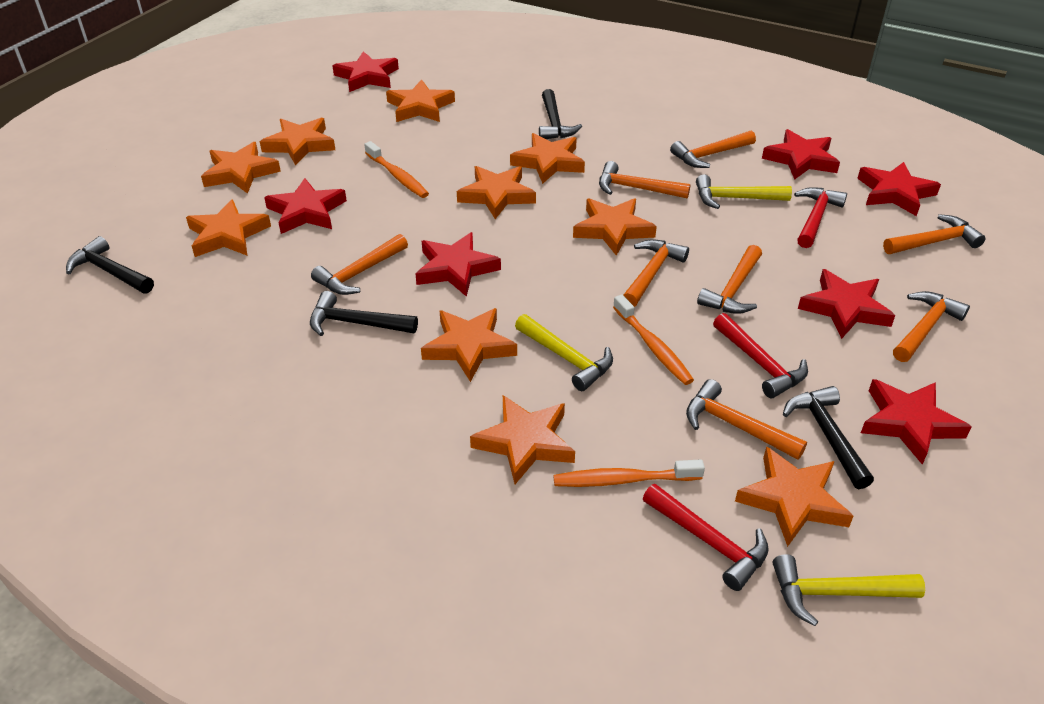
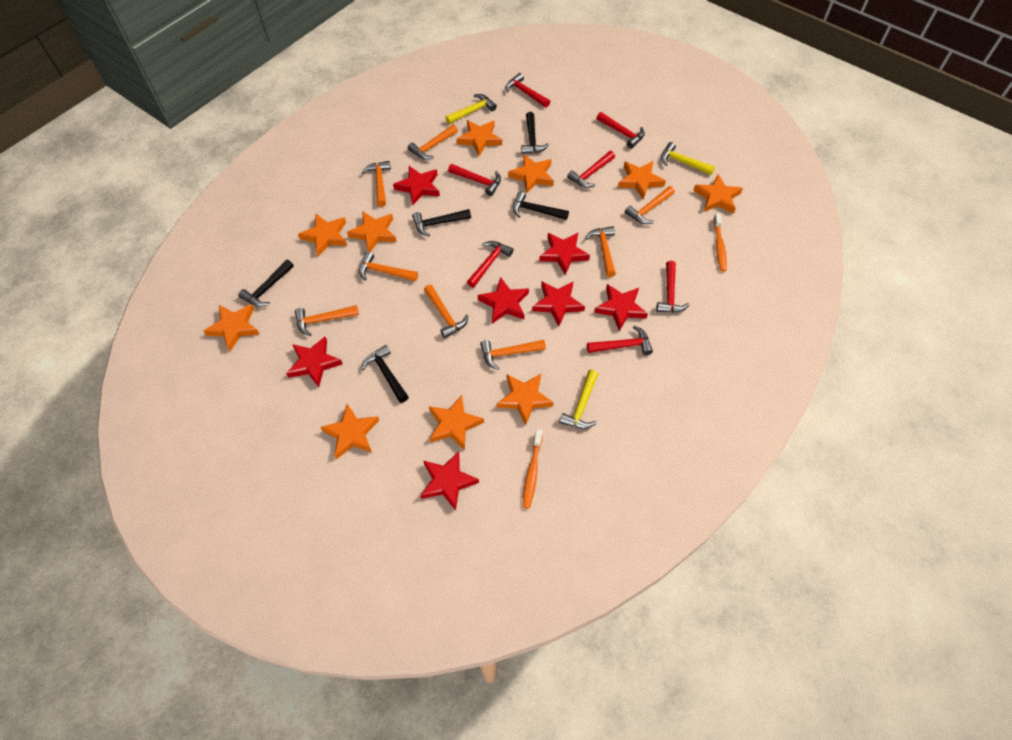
black hammer: 4 -> 5
orange toothbrush: 3 -> 2
red hammer: 3 -> 7

